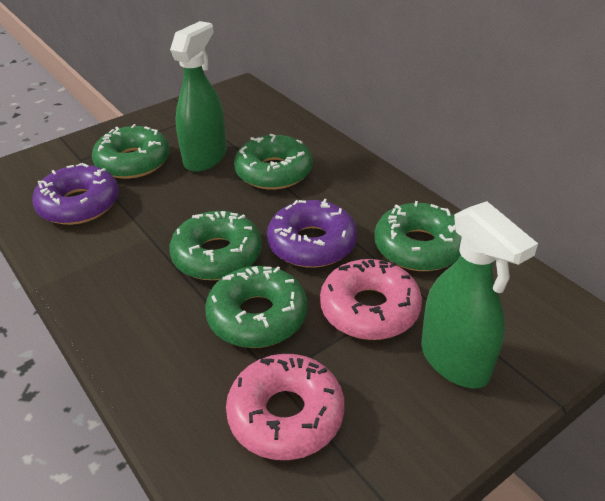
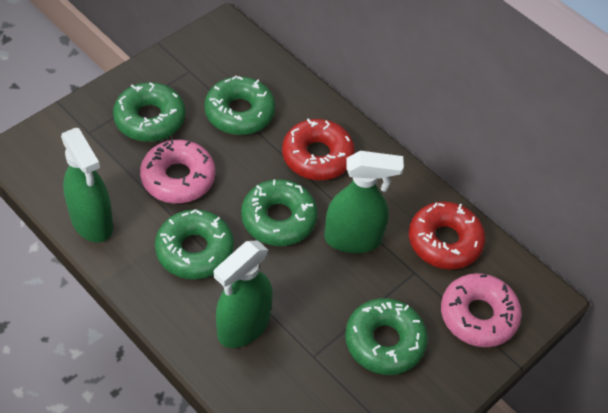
green spray bottle: 2 -> 3
purple donut: 2 -> 0
red donut: 0 -> 2

